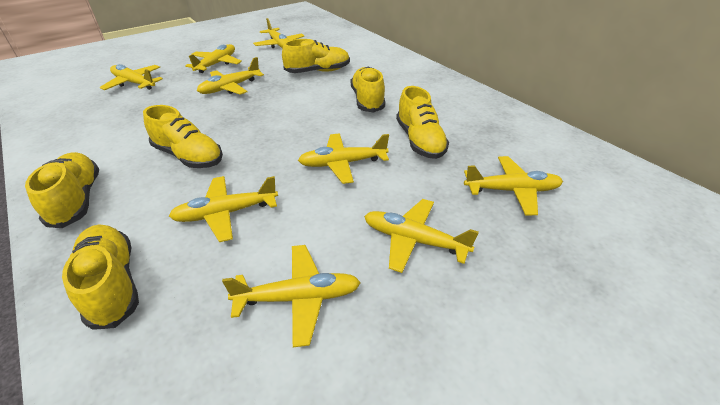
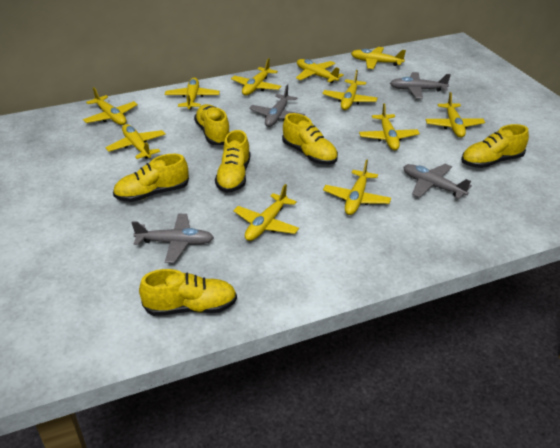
grey plane: 0 -> 4
yellow plane: 9 -> 11

